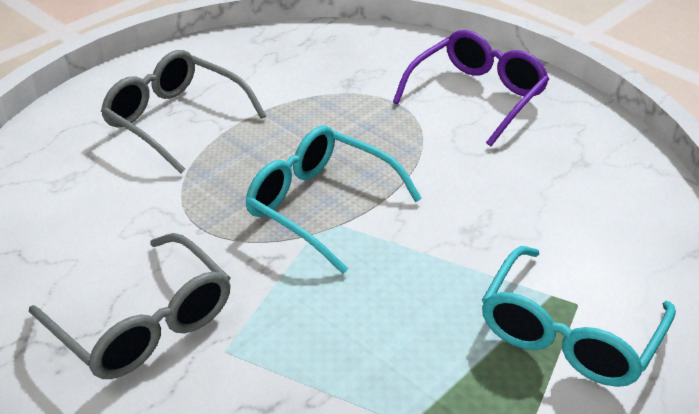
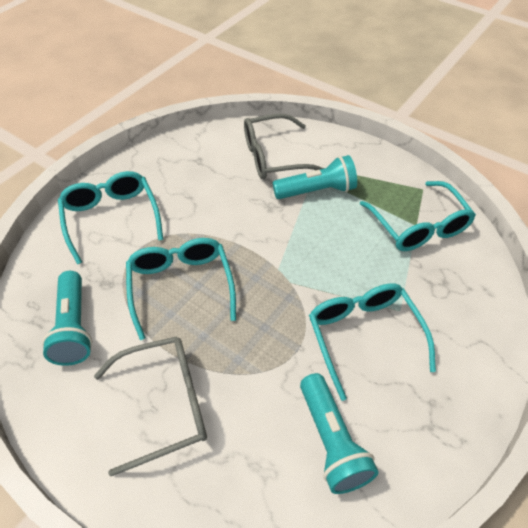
purple glasses: 1 -> 0
turquoise flashlight: 0 -> 3
turquoise glasses: 2 -> 4

